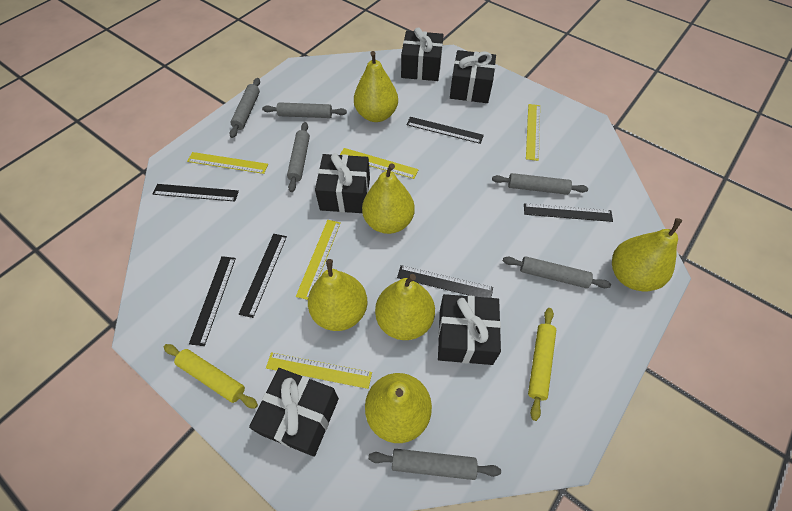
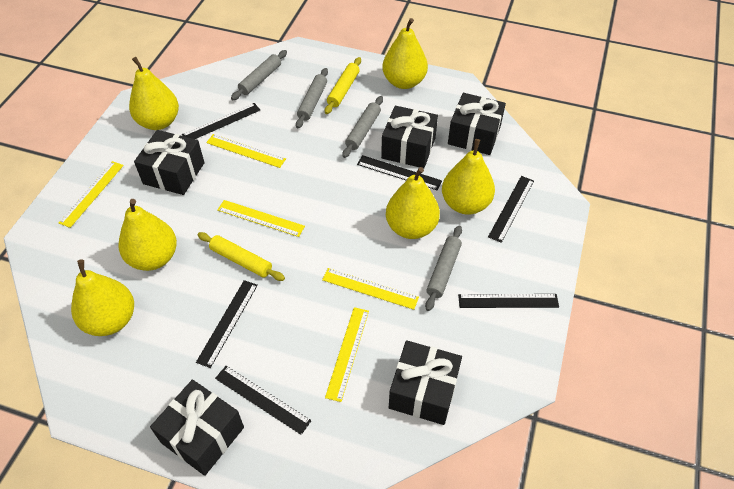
grey rolling pin: 6 -> 4

